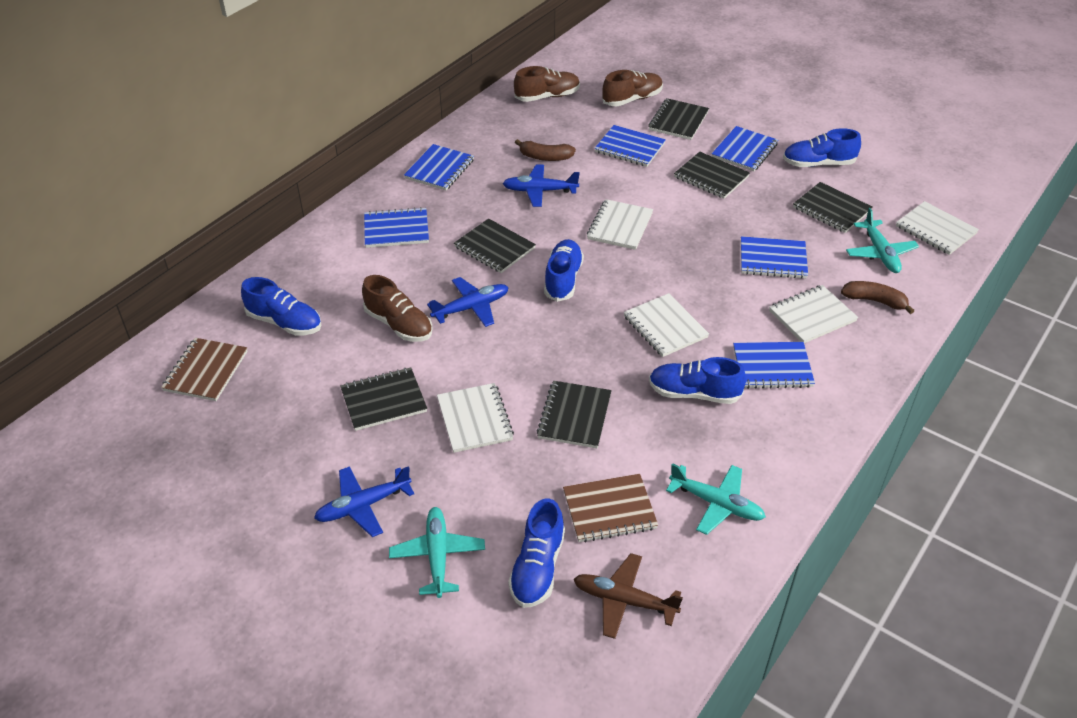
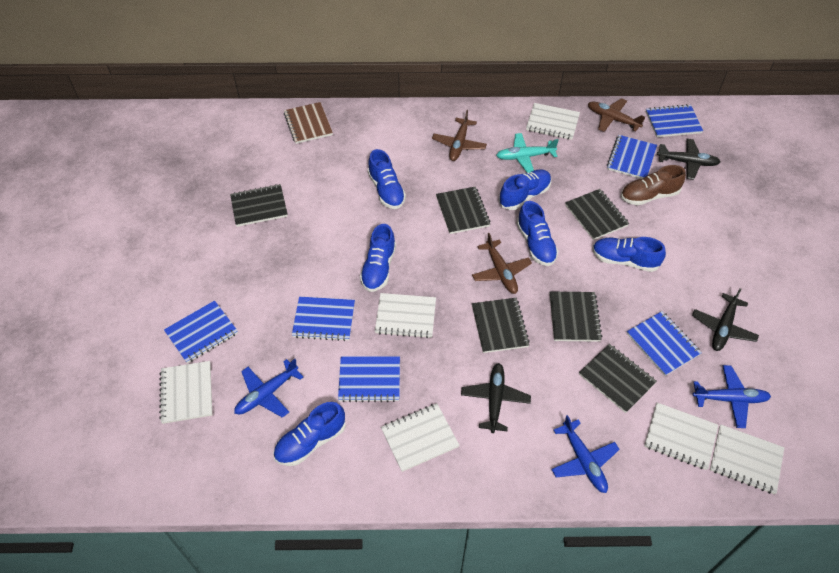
black plane: 0 -> 3
blue shoe: 5 -> 6
brown banana: 2 -> 0
brown notebook: 2 -> 1
brown plane: 1 -> 3
brown shoe: 3 -> 1
turquoise plane: 3 -> 1
white notebook: 5 -> 6

